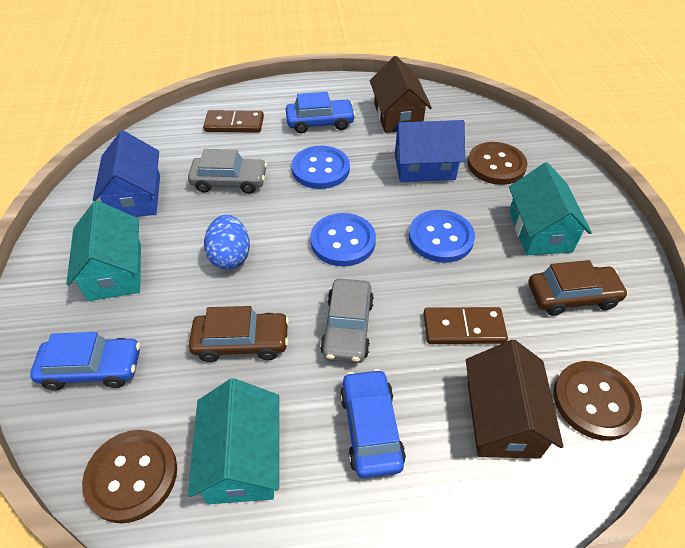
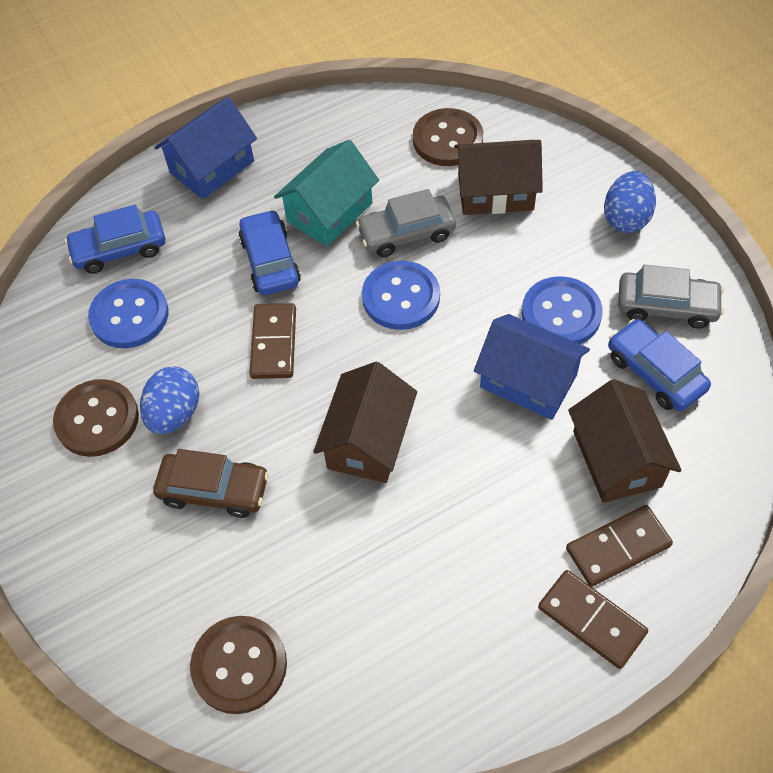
blue egg: 1 -> 2
brown car: 2 -> 1
brown domino: 2 -> 3
brown house: 2 -> 3
turquoise house: 3 -> 1

